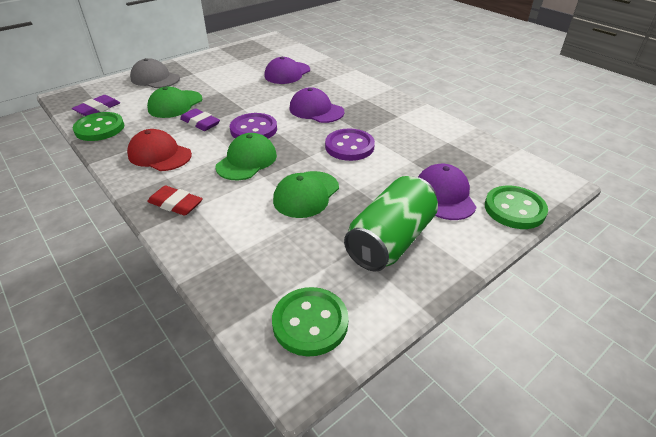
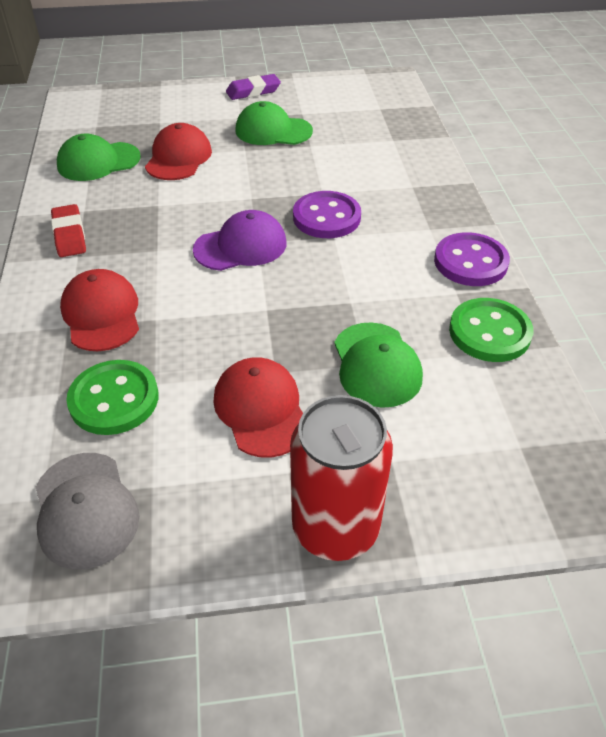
green button: 3 -> 2
green can: 1 -> 0
purple cap: 3 -> 1
purple eraser: 2 -> 1
red can: 0 -> 1
red cap: 1 -> 3

